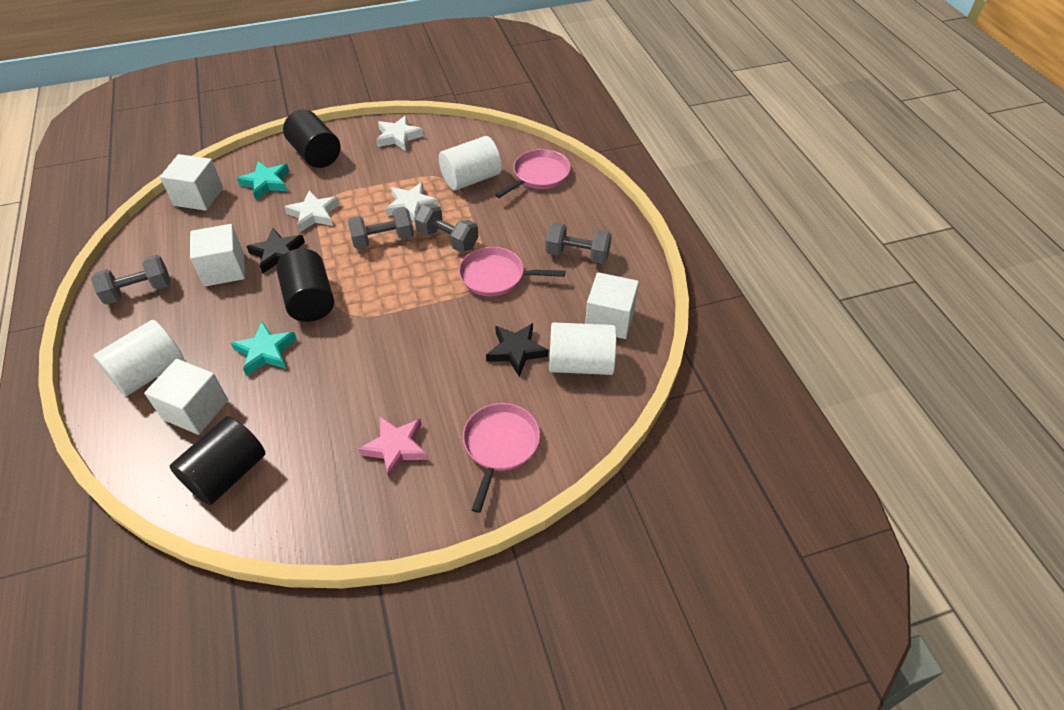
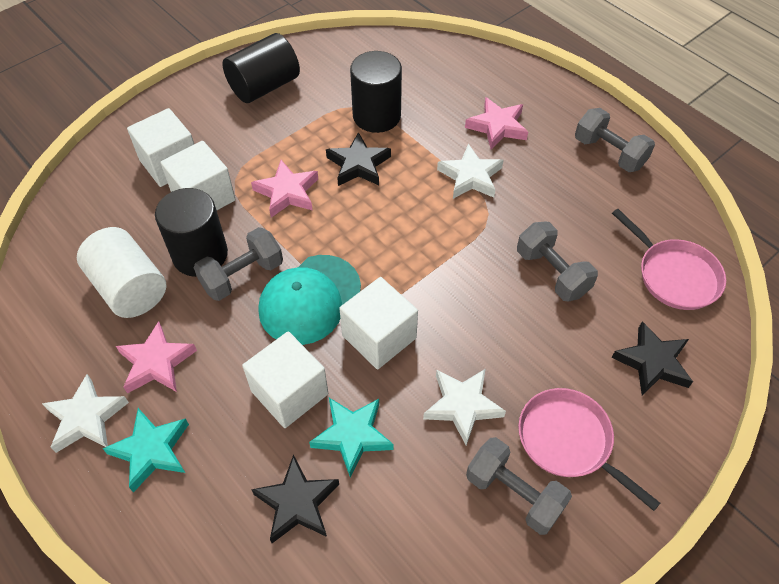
black star: 2 -> 3
pink pan: 3 -> 2
pink star: 1 -> 3
turquoise cap: 0 -> 1
white cylinder: 3 -> 1

